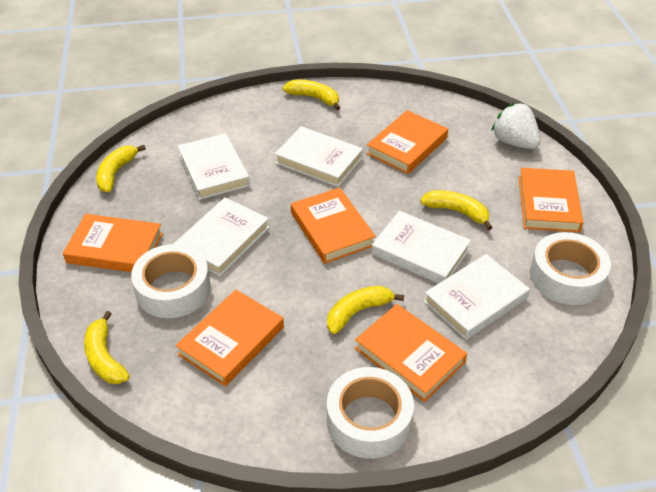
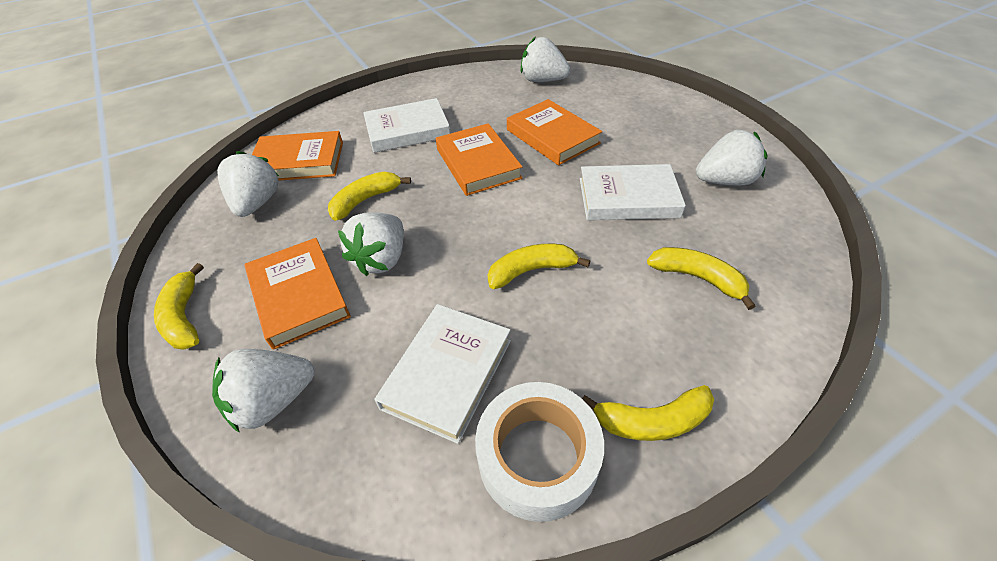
orange book: 6 -> 4
white book: 5 -> 3
white strawberry: 1 -> 5
white tape: 3 -> 1

